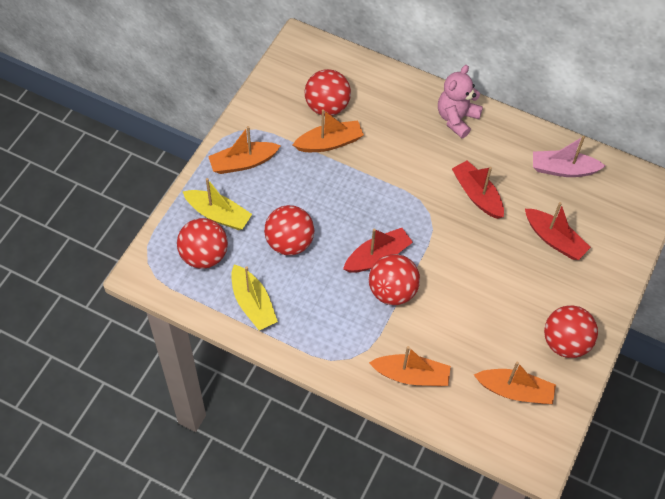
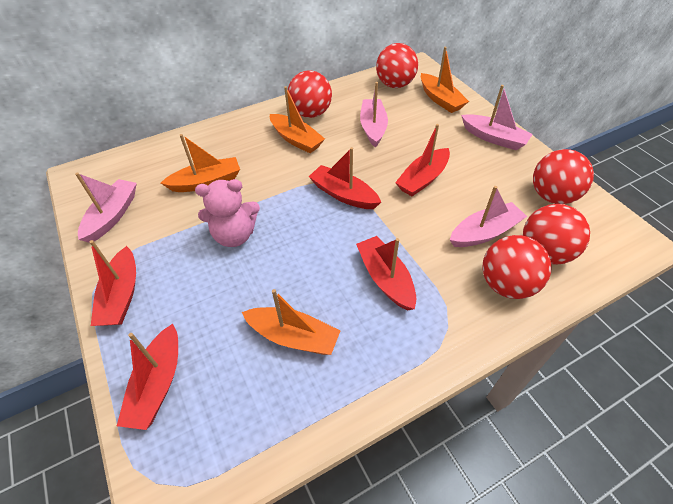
pink boat: 1 -> 4
red boat: 3 -> 5
yellow boat: 2 -> 0

